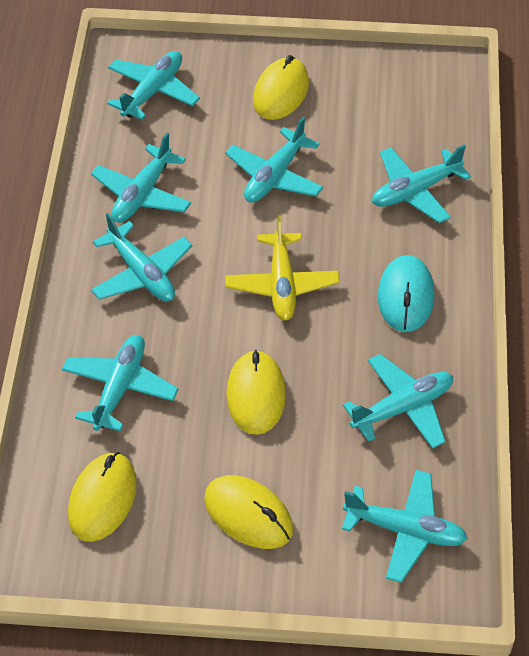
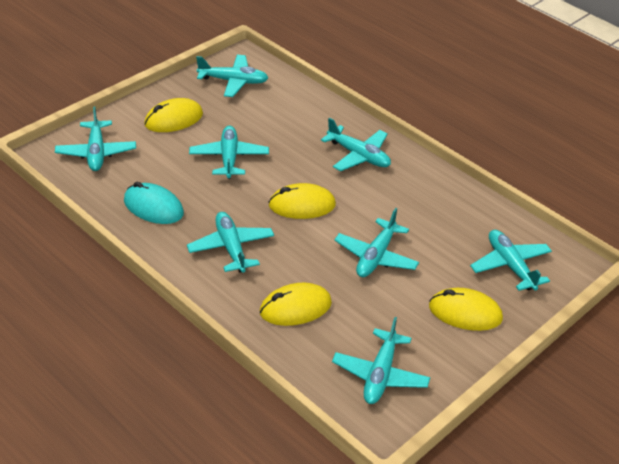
yellow plane: 1 -> 0

